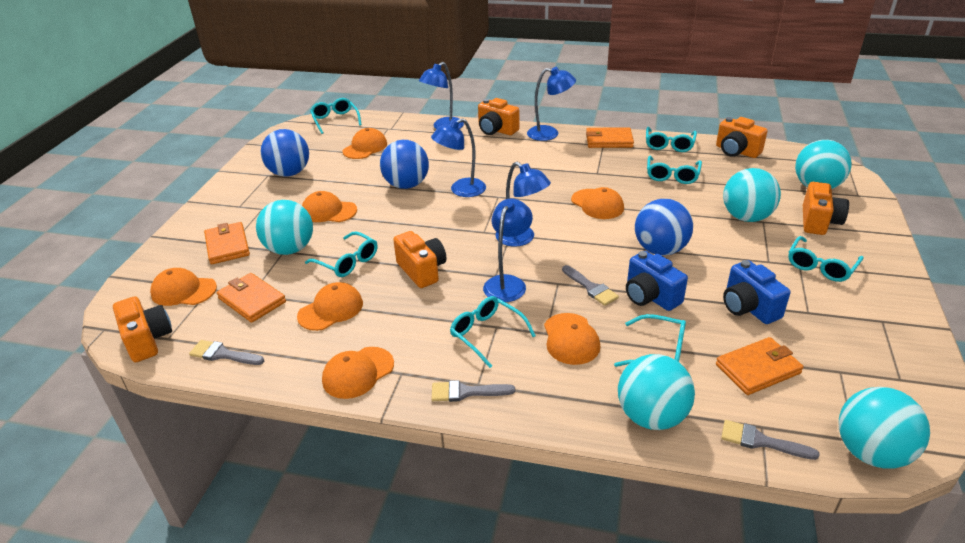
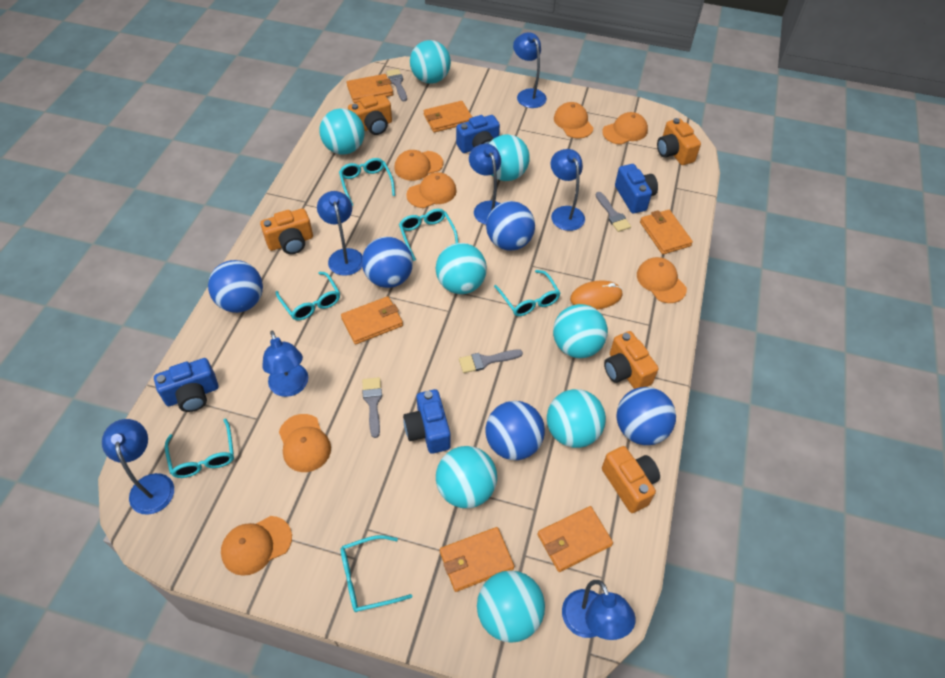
blue ball: 3 -> 5
blue camera: 2 -> 4
blue lamp: 5 -> 7
orange mouse: 0 -> 1
orange wallet: 4 -> 6
turquoise ball: 5 -> 8
turquoise glasses: 7 -> 6

